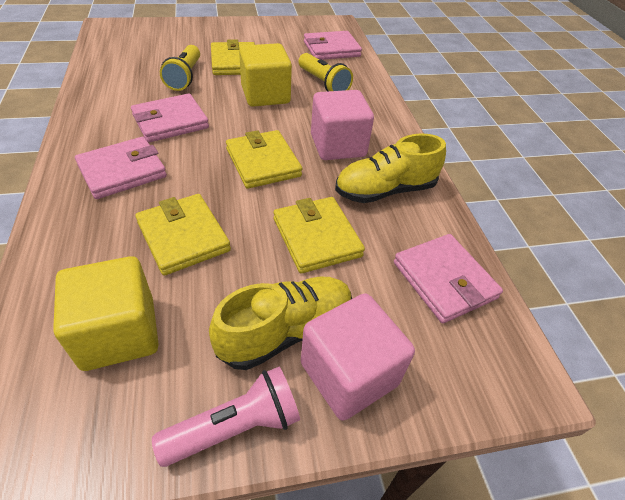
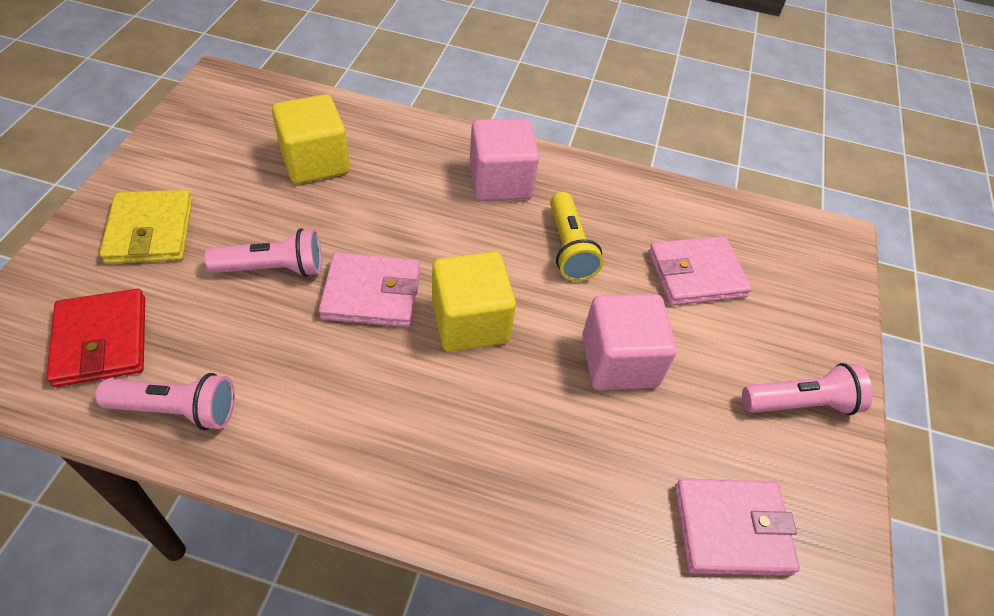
pink flashlight: 1 -> 3
pink wallet: 4 -> 3
red wallet: 0 -> 1
yellow flashlight: 2 -> 1
yellow shoe: 2 -> 0
yellow wallet: 4 -> 1

